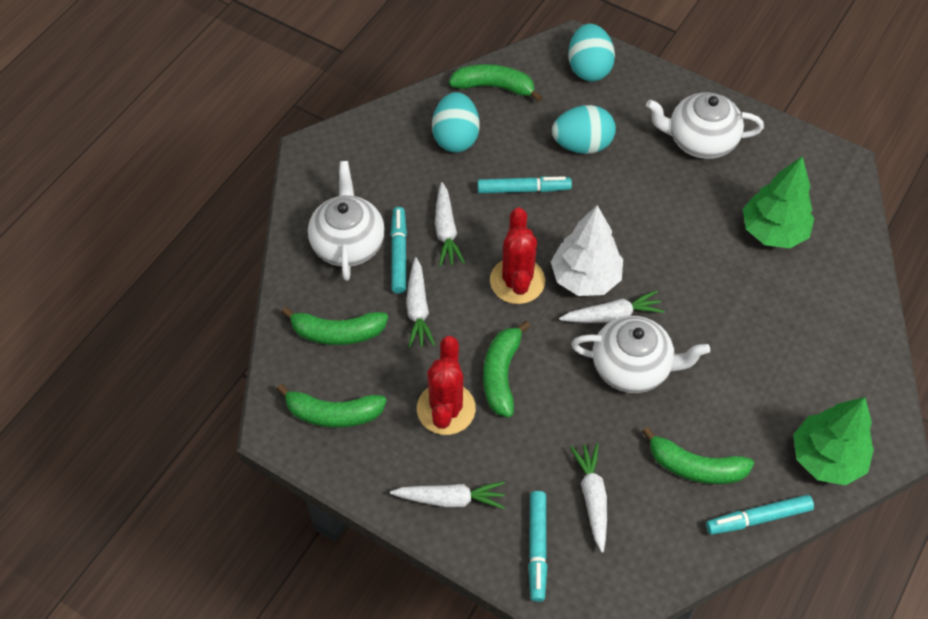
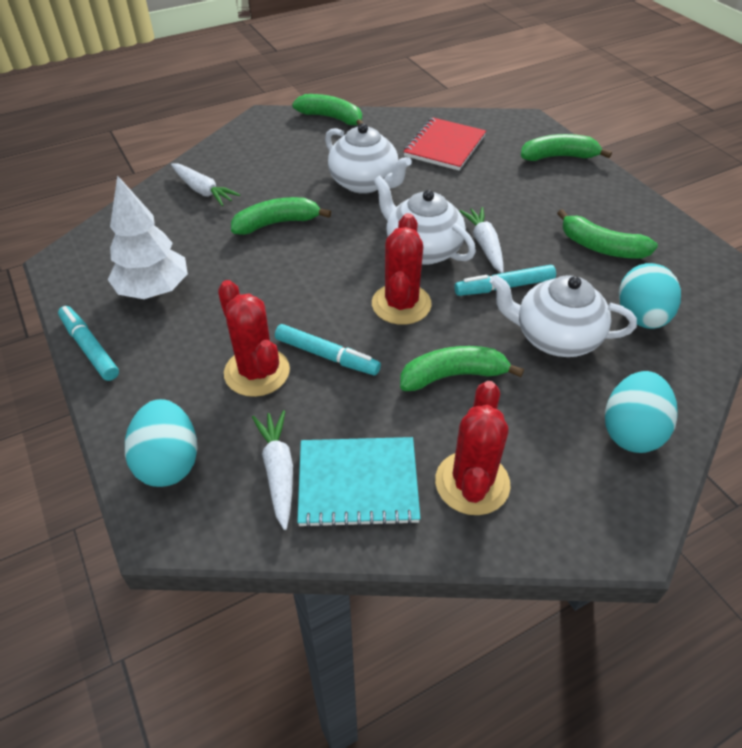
green tree: 2 -> 0
red cactus: 2 -> 3
red notebook: 0 -> 1
turquoise marker: 4 -> 3
turquoise notebook: 0 -> 1
white carrot: 5 -> 3

